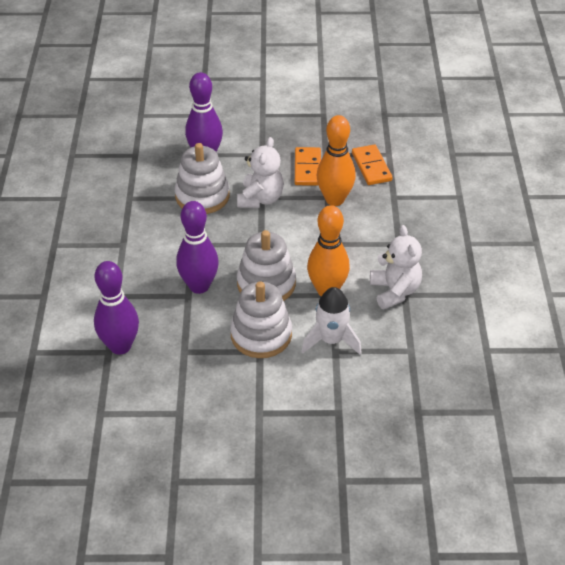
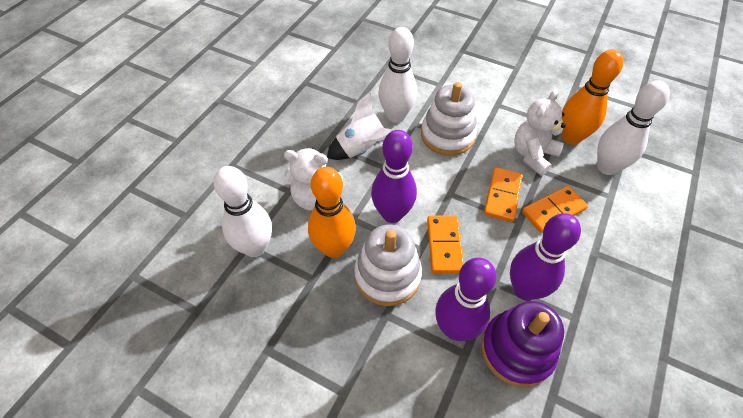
orange domino: 2 -> 3
purple stacking toy: 0 -> 1
white bowling pin: 0 -> 3
white stacking toy: 3 -> 2

